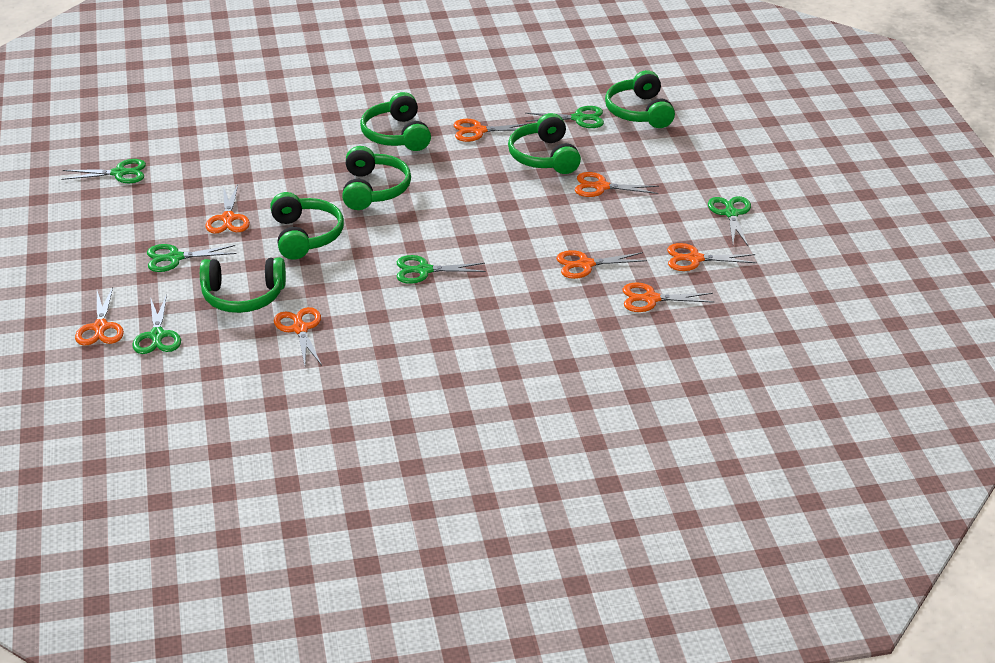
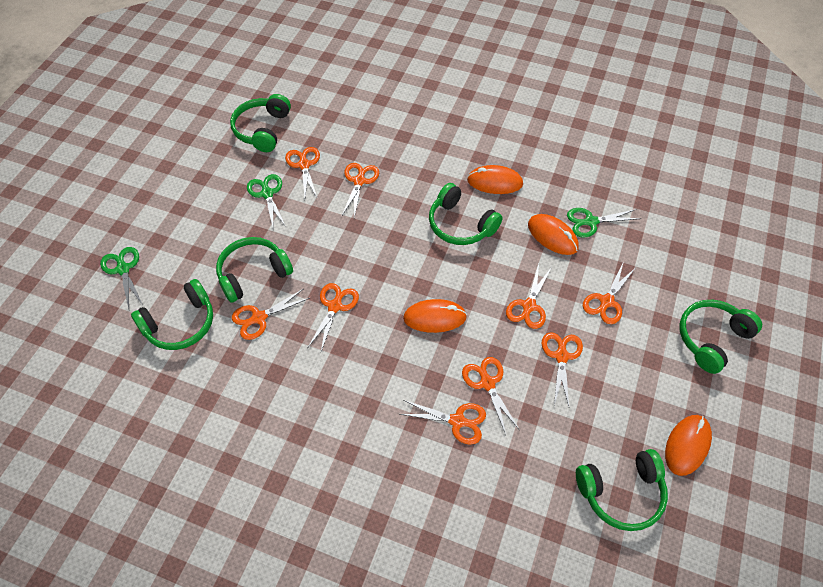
green scissors: 6 -> 3
orange mouse: 0 -> 4
orange scissors: 8 -> 9

